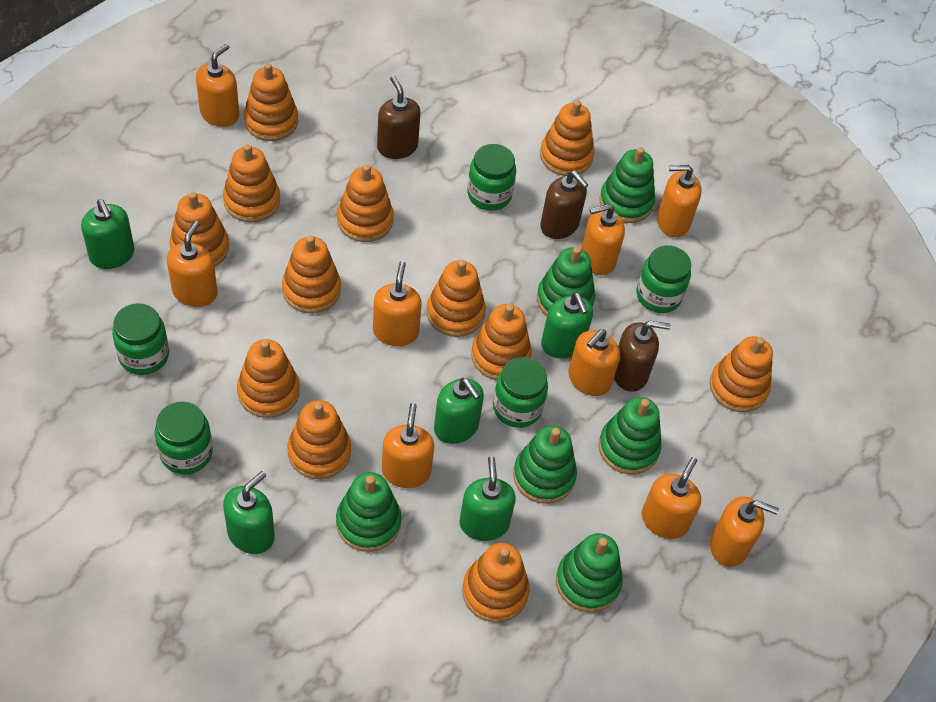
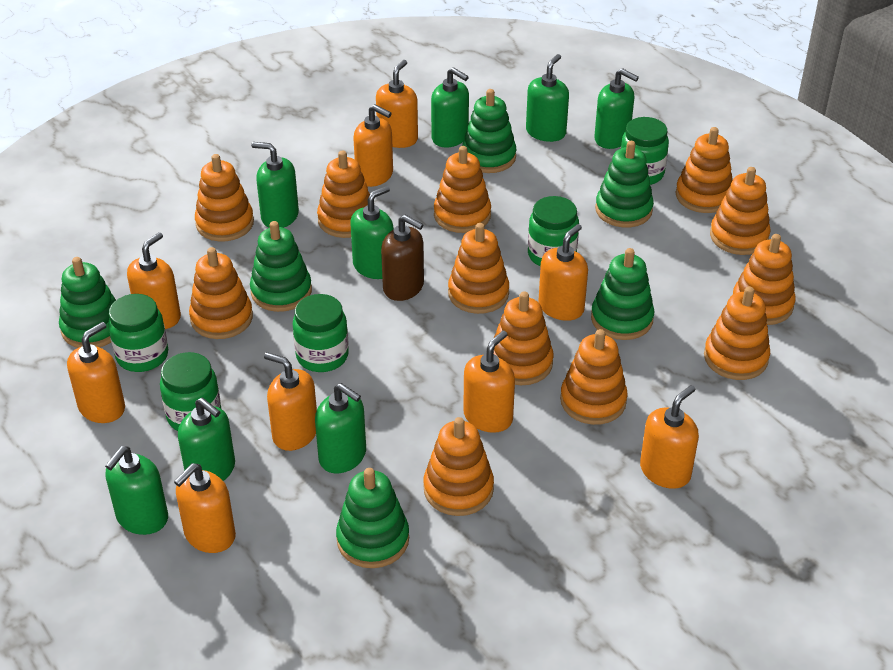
brown soap dispenser: 3 -> 1
green soap dispenser: 5 -> 8

